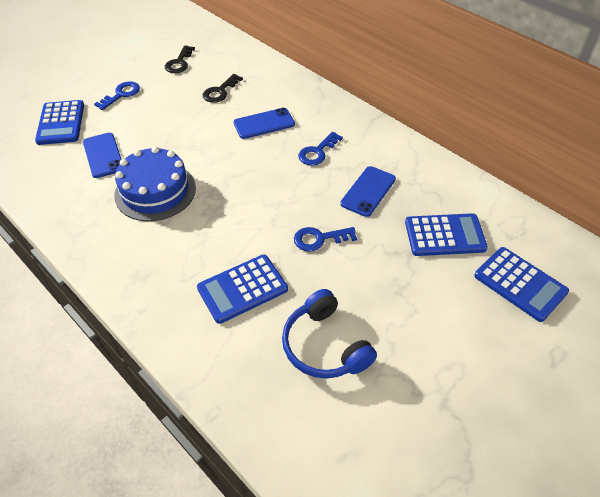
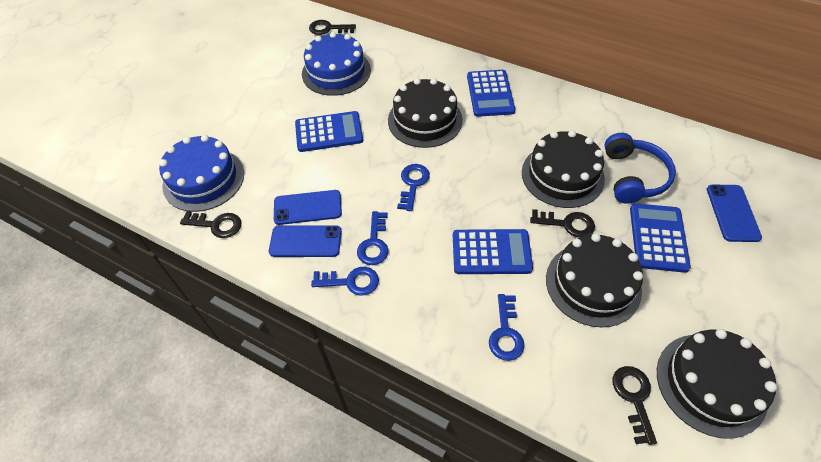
black cake: 0 -> 4
black key: 2 -> 4
blue cake: 1 -> 2
blue key: 3 -> 4

